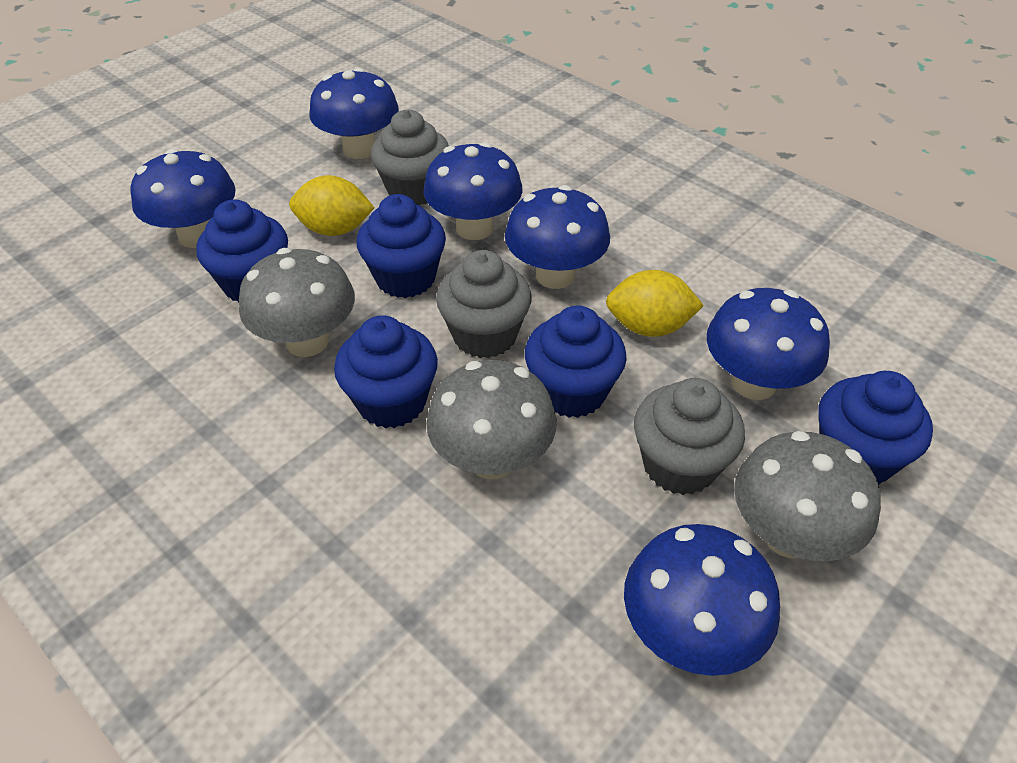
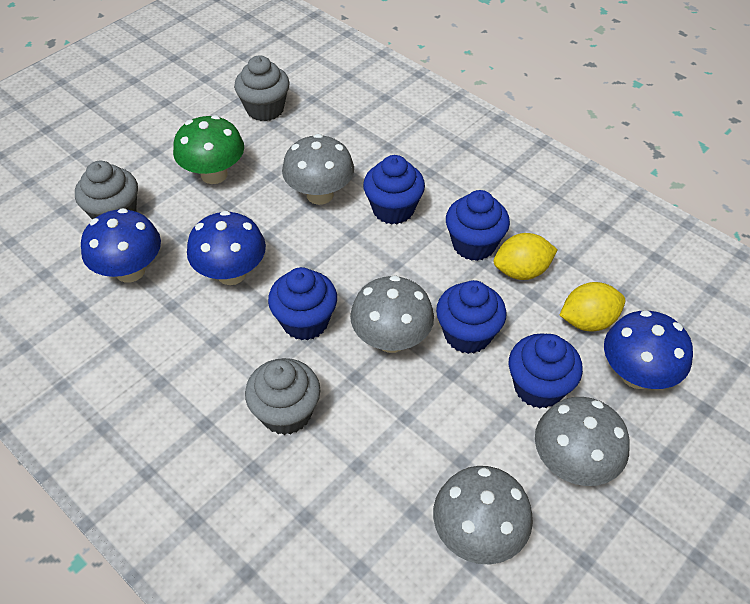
blue mushroom: 6 -> 3
green mushroom: 0 -> 1
grey mushroom: 3 -> 4

